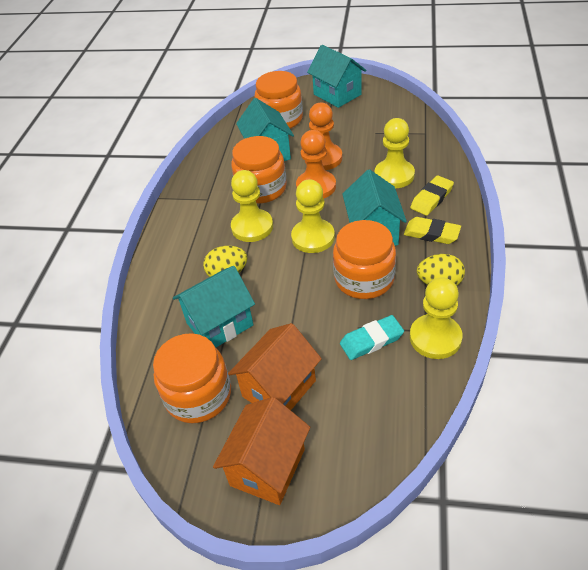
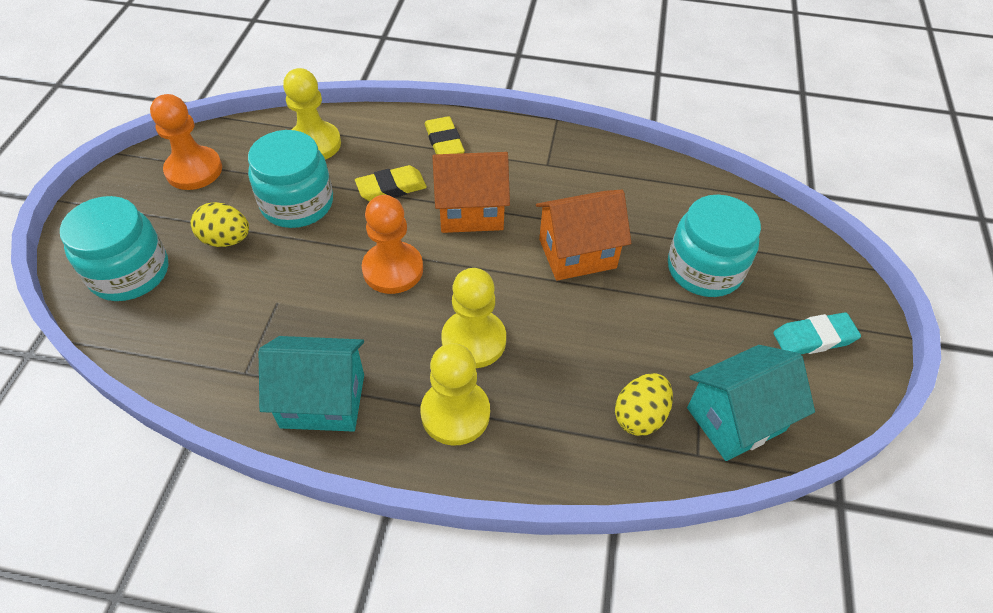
orange jar: 4 -> 0
turquoise house: 4 -> 2
turquoise jar: 0 -> 3
yellow pawn: 4 -> 3

